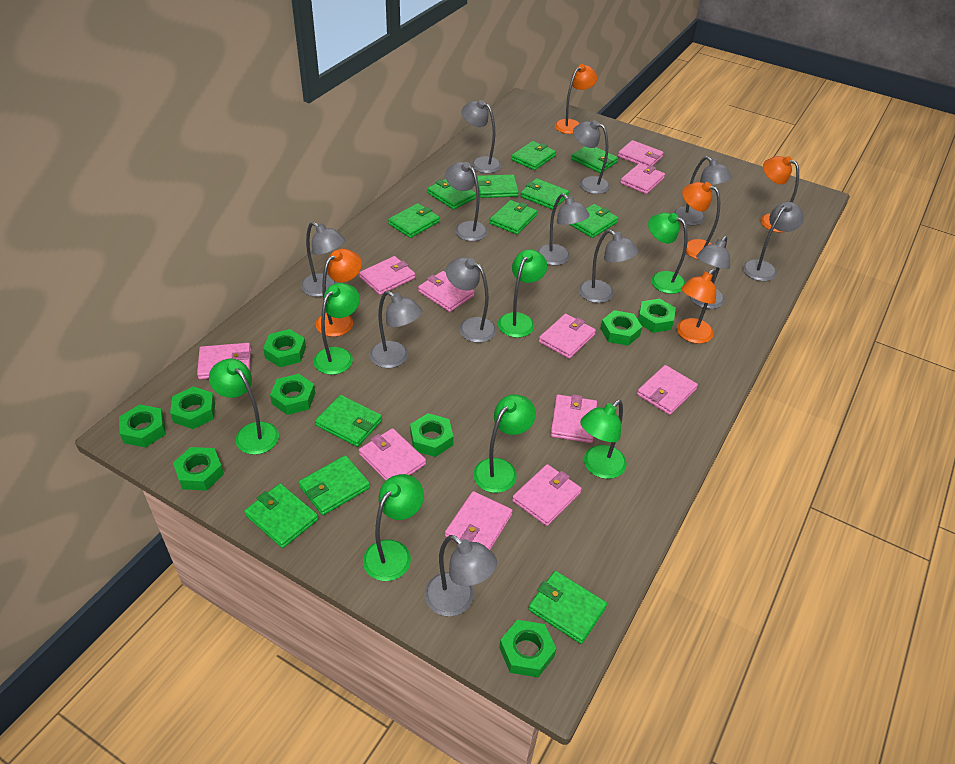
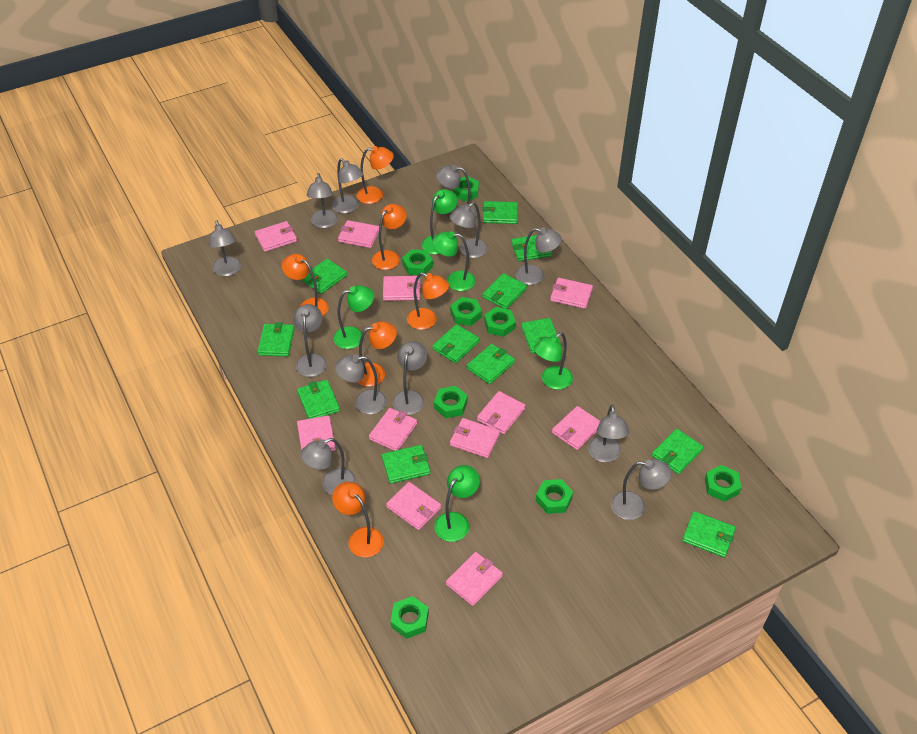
green lamp: 7 -> 5
green nut: 9 -> 8
orange lamp: 5 -> 6

